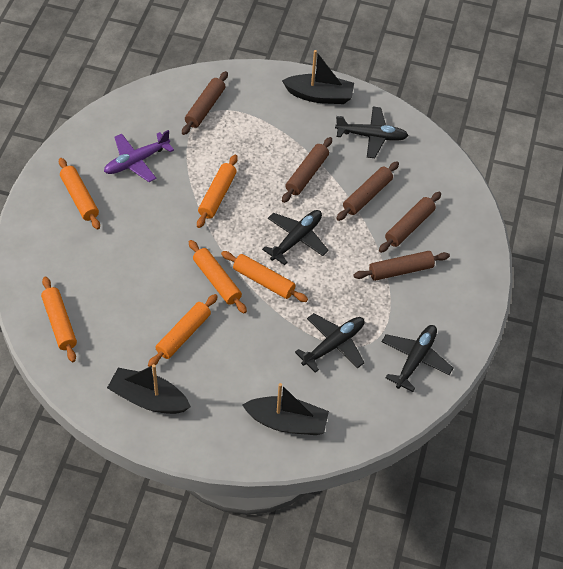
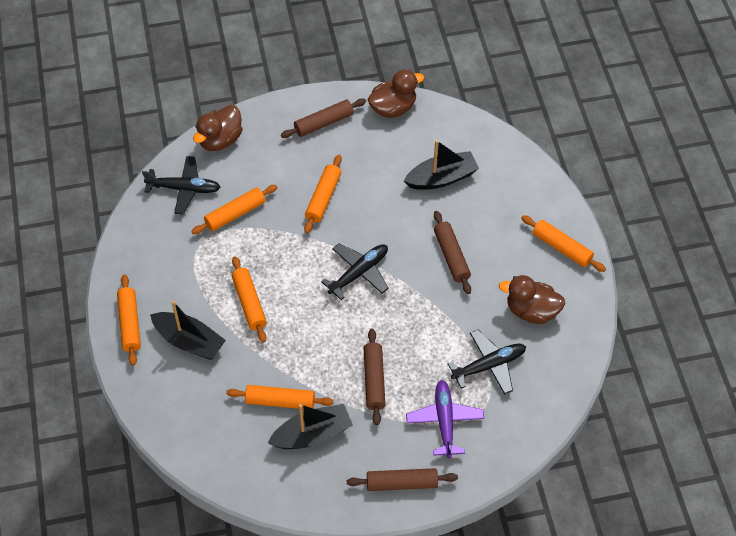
black plane: 4 -> 3
brown duck: 0 -> 3
brown rolling pin: 5 -> 4

